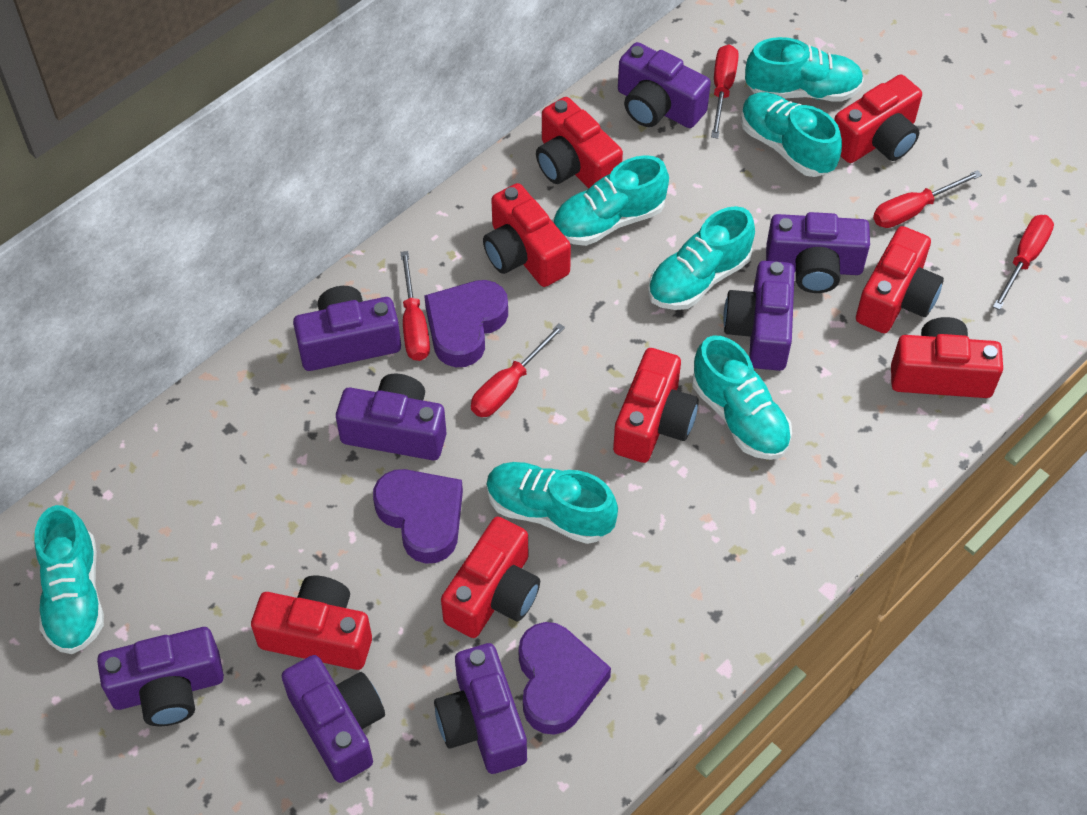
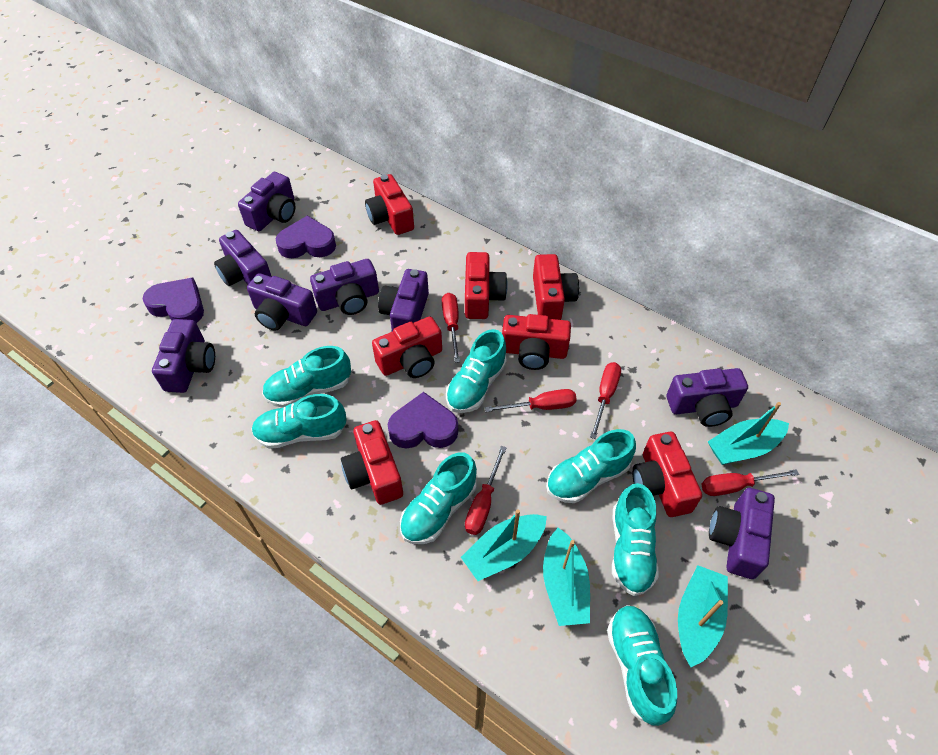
red camera: 8 -> 7
turquoise boat: 0 -> 4

